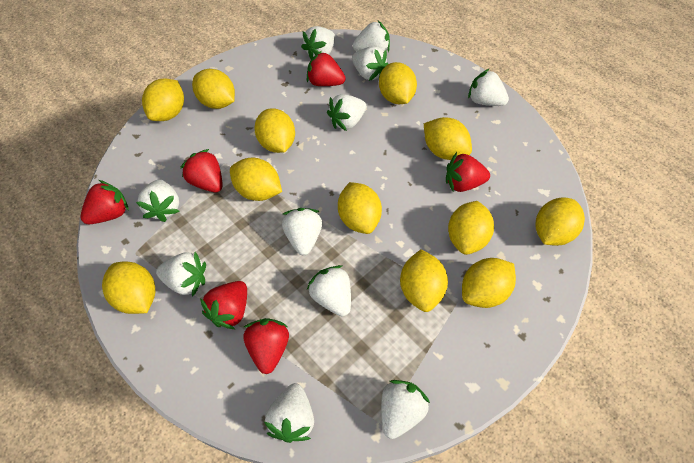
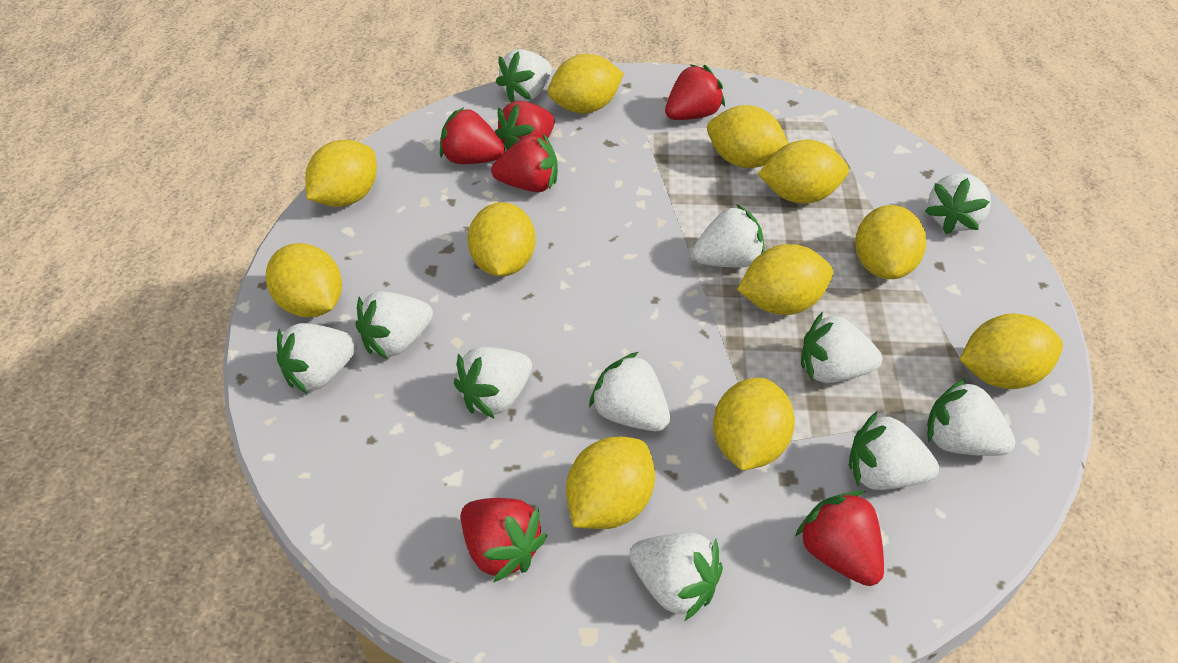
yellow lemon: 12 -> 11

